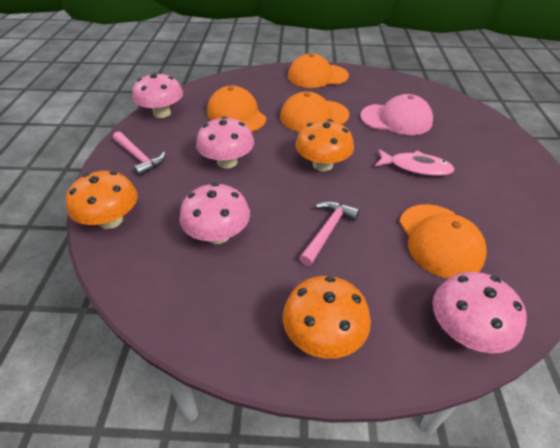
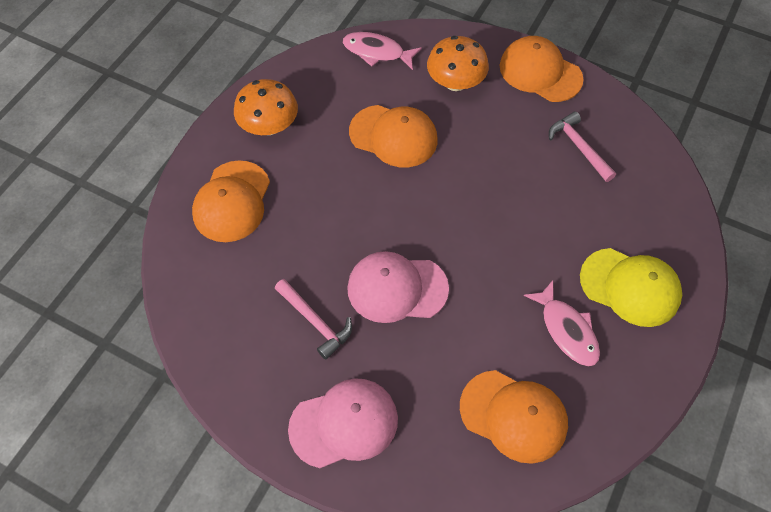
orange mushroom: 3 -> 2
pink cap: 1 -> 2
pink fish: 1 -> 2
pink mushroom: 4 -> 0
yellow cap: 0 -> 1

